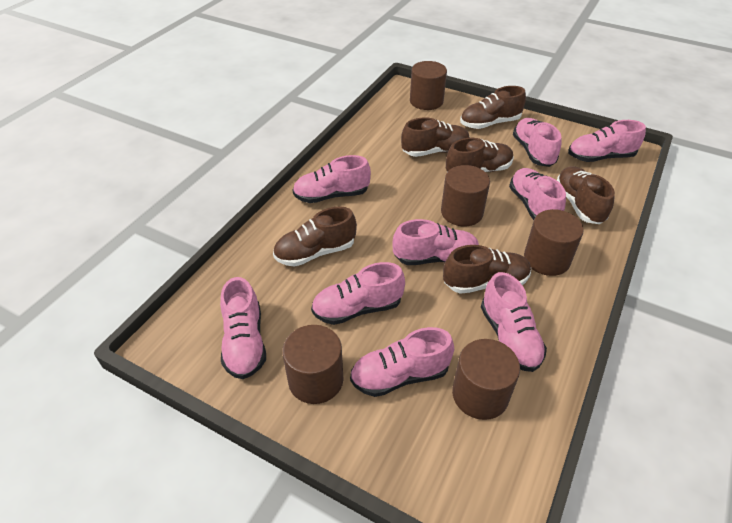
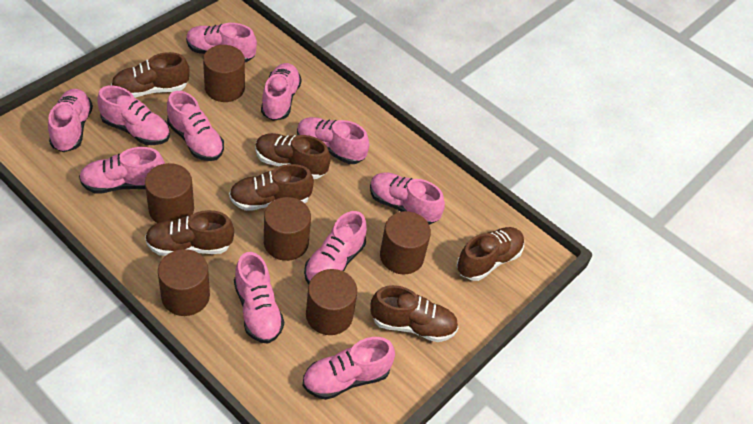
brown cylinder: 5 -> 6
pink shoe: 9 -> 11

